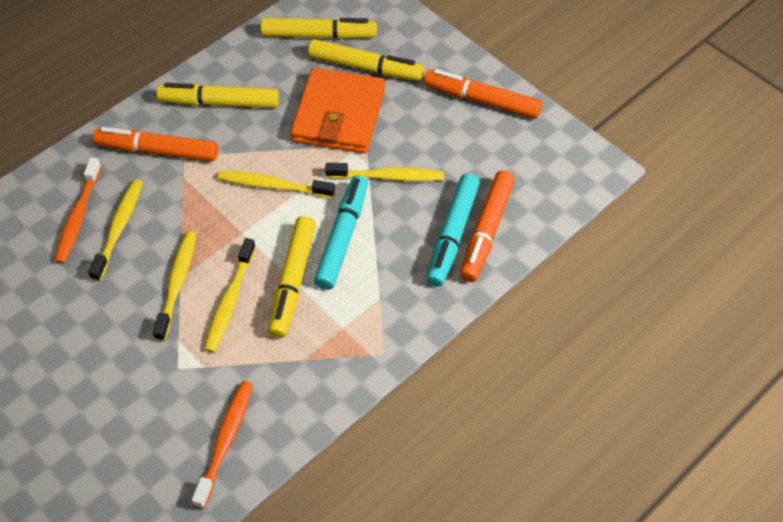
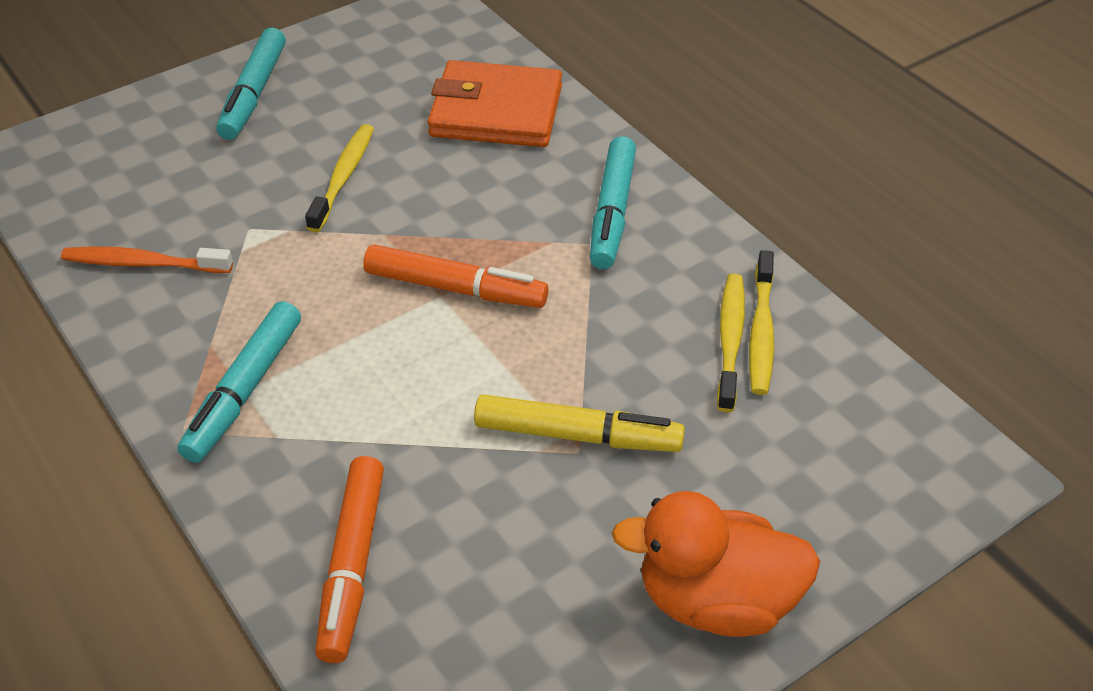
orange duck: 0 -> 1
orange marker: 3 -> 2
orange toothbrush: 2 -> 1
turquoise marker: 2 -> 3
yellow marker: 4 -> 1
yellow toothbrush: 5 -> 3

